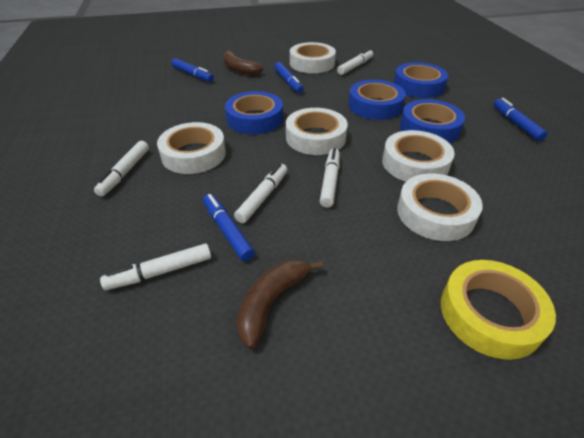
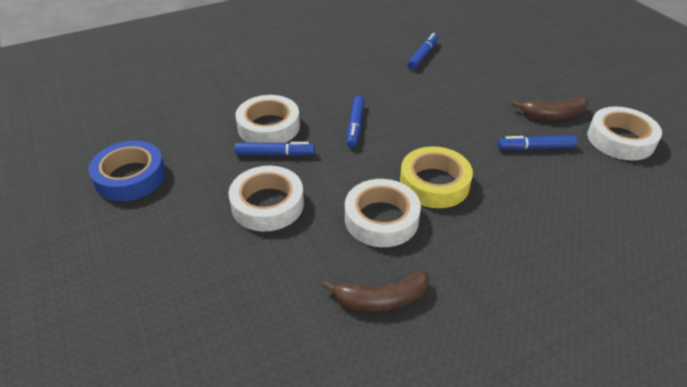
blue tape: 4 -> 1
white marker: 5 -> 0
white tape: 5 -> 4

